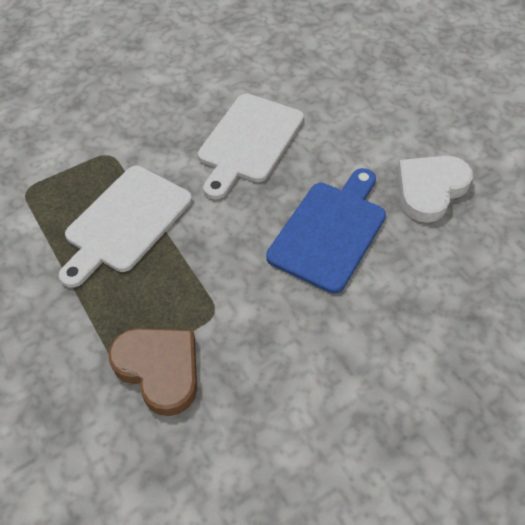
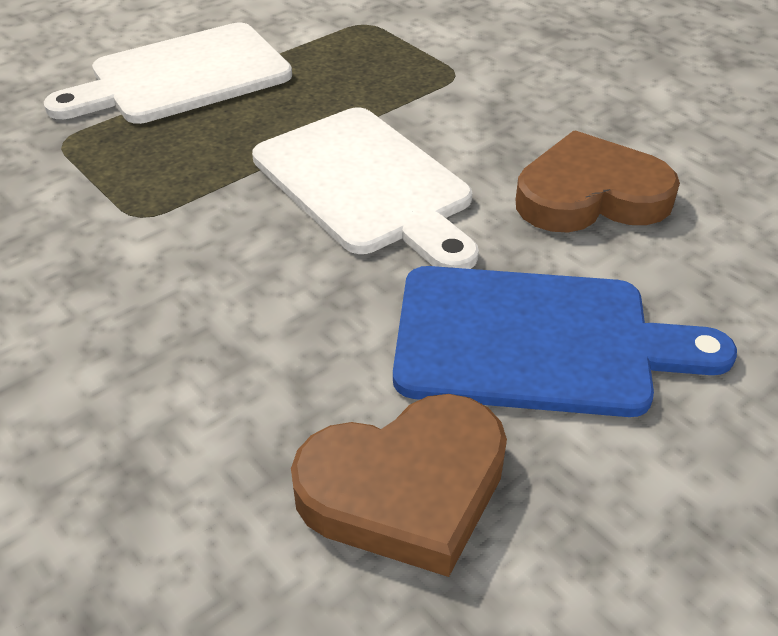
brown heart: 1 -> 2
white heart: 1 -> 0

